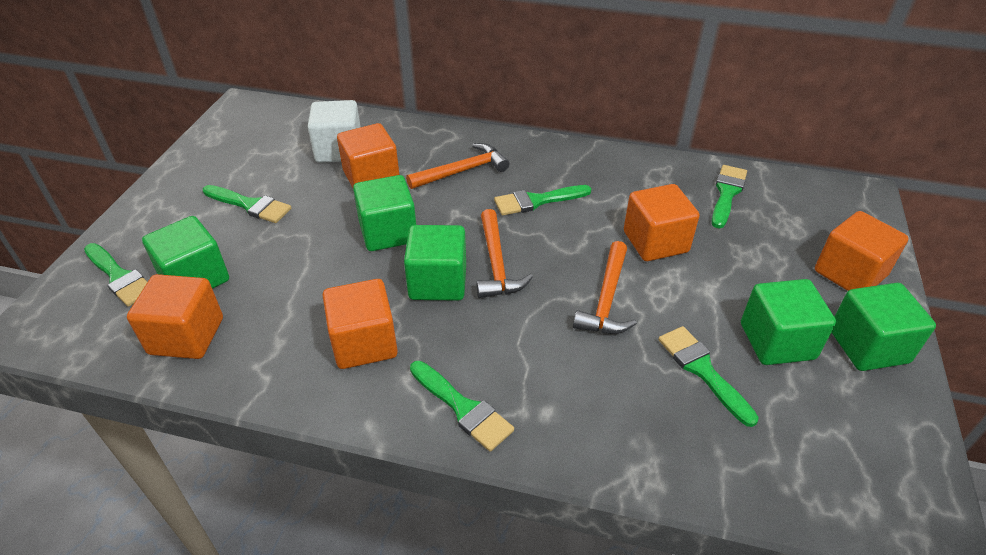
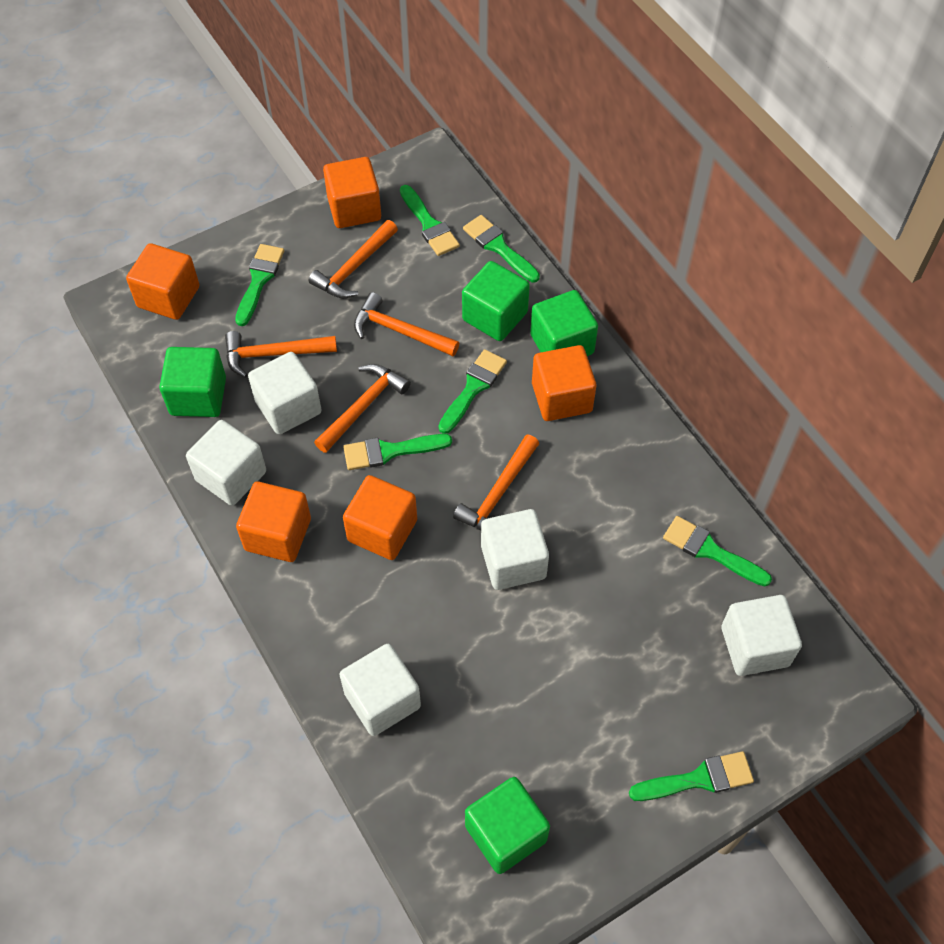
green brush: 6 -> 7
green cube: 5 -> 4
orange hammer: 3 -> 5
white cube: 1 -> 5

